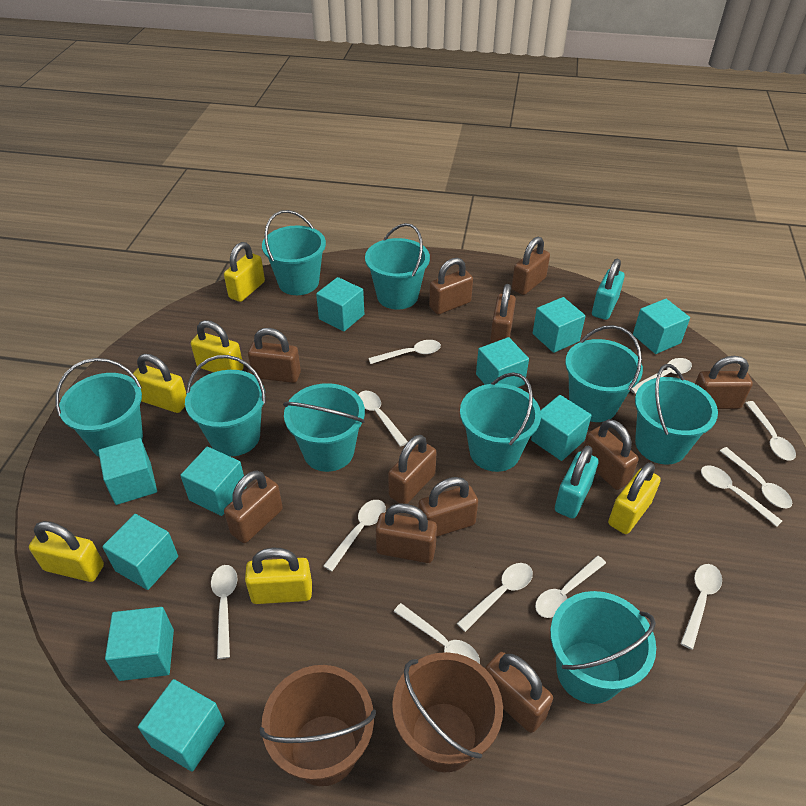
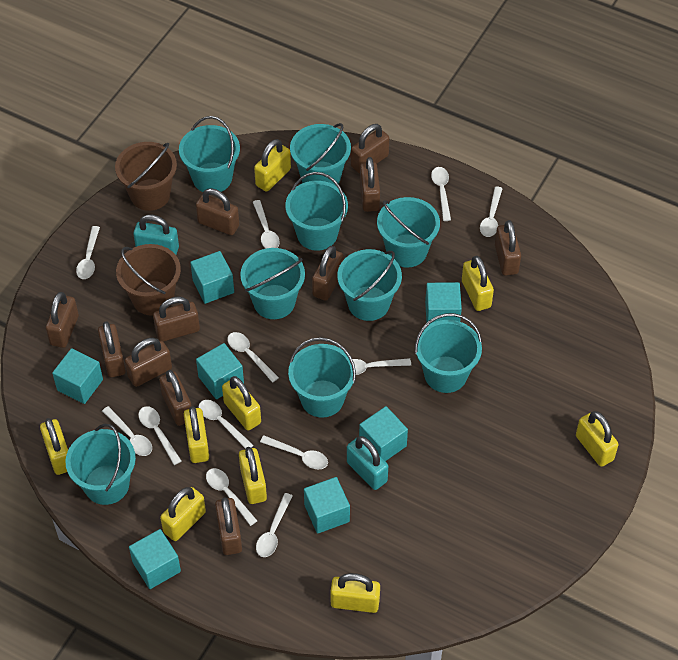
turquoise cube: 10 -> 7
yellow padlock: 6 -> 9

